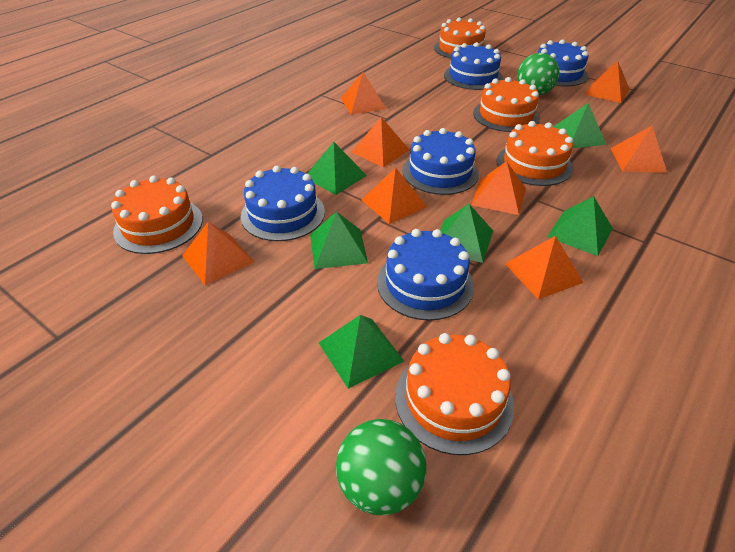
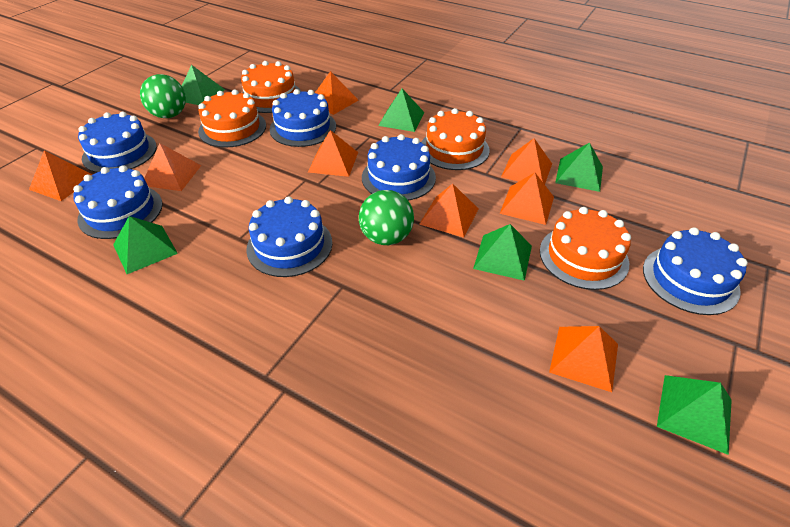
blue cake: 5 -> 6
orange cake: 5 -> 4

